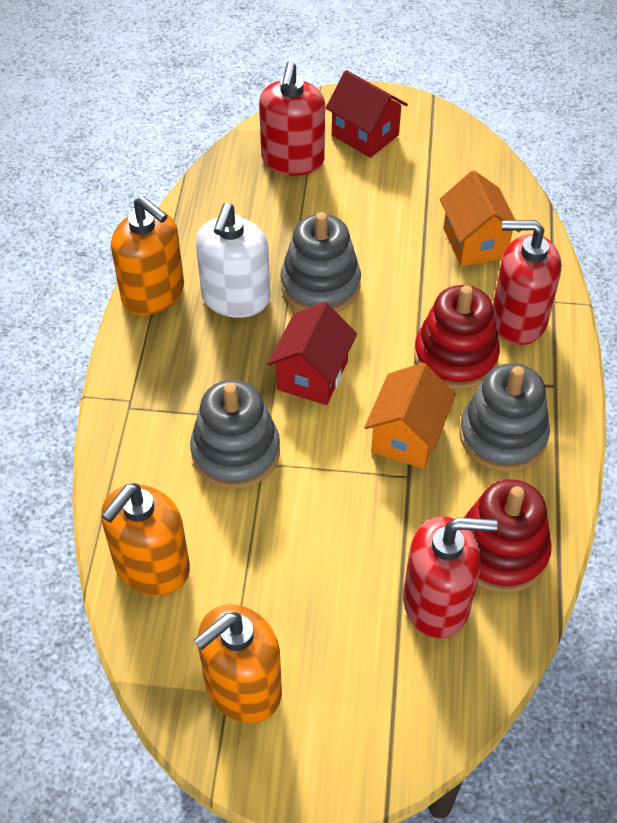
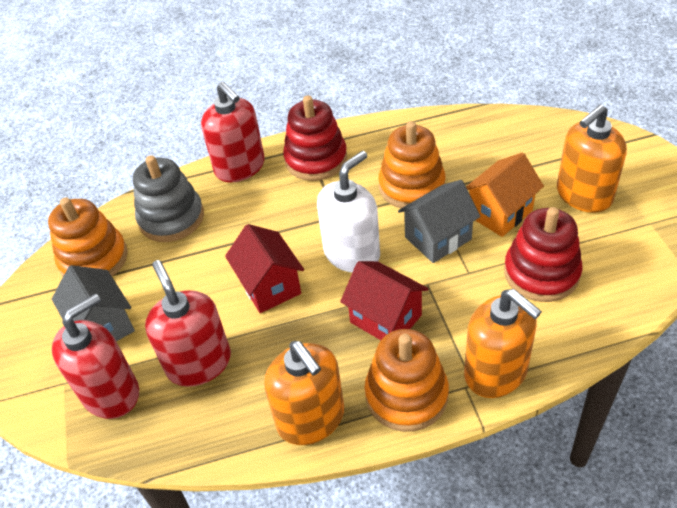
grey house: 0 -> 2
grey stacking toy: 3 -> 1
orange house: 2 -> 1
orange stacking toy: 0 -> 3

